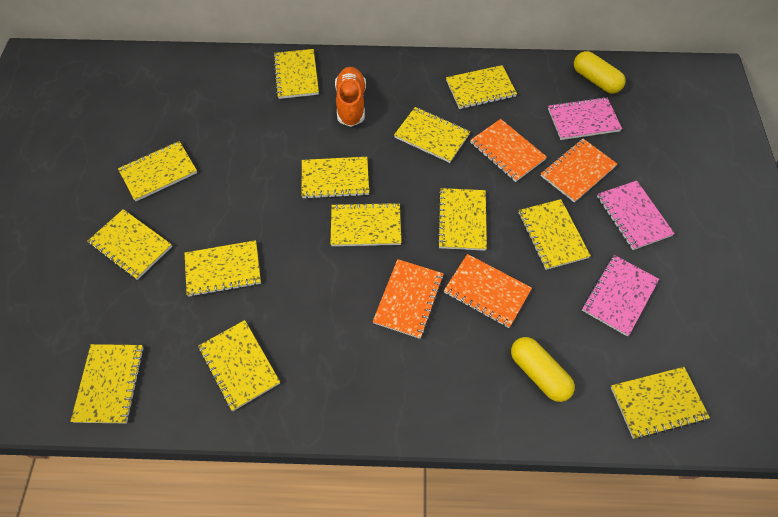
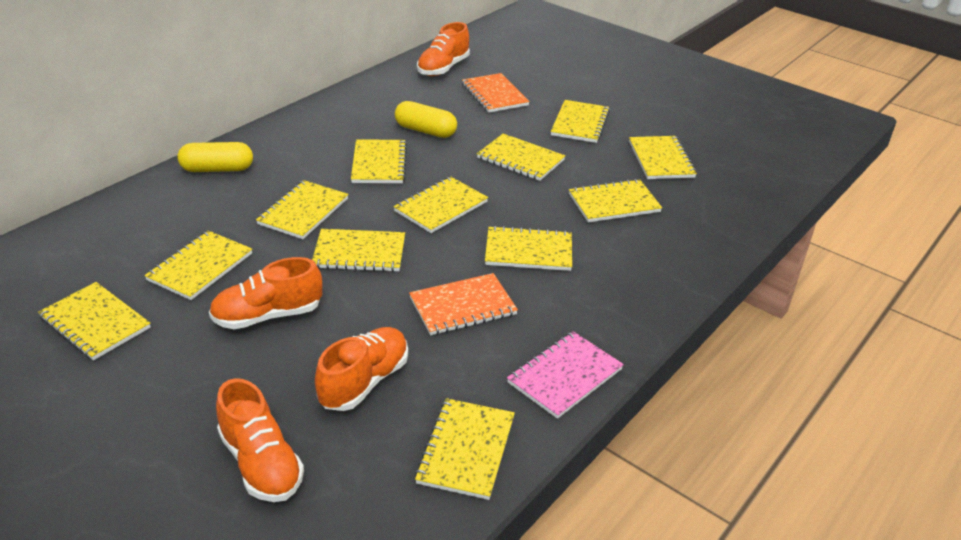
orange notebook: 4 -> 2
orange shoe: 1 -> 4
pink notebook: 3 -> 1
yellow notebook: 13 -> 12

